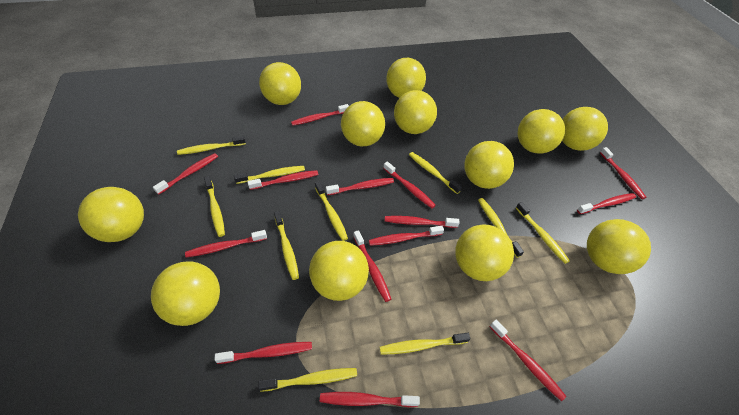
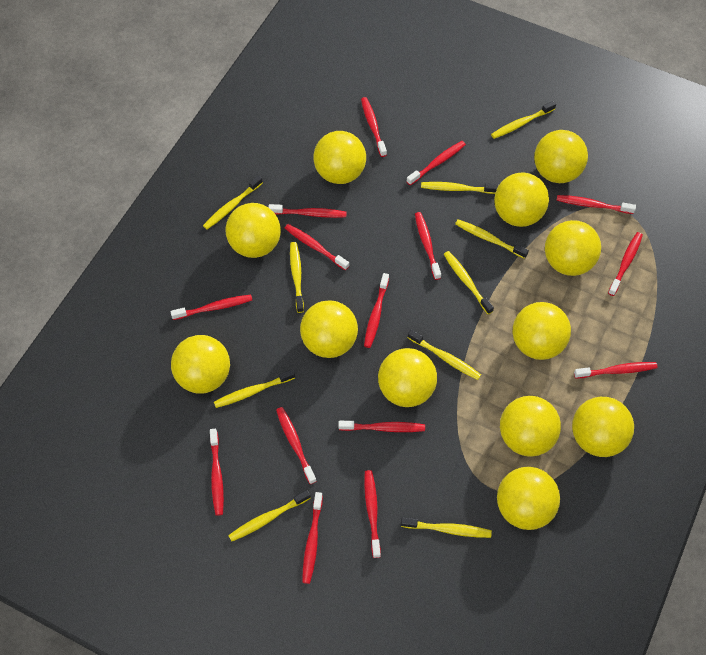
red toothbrush: 14 -> 15

